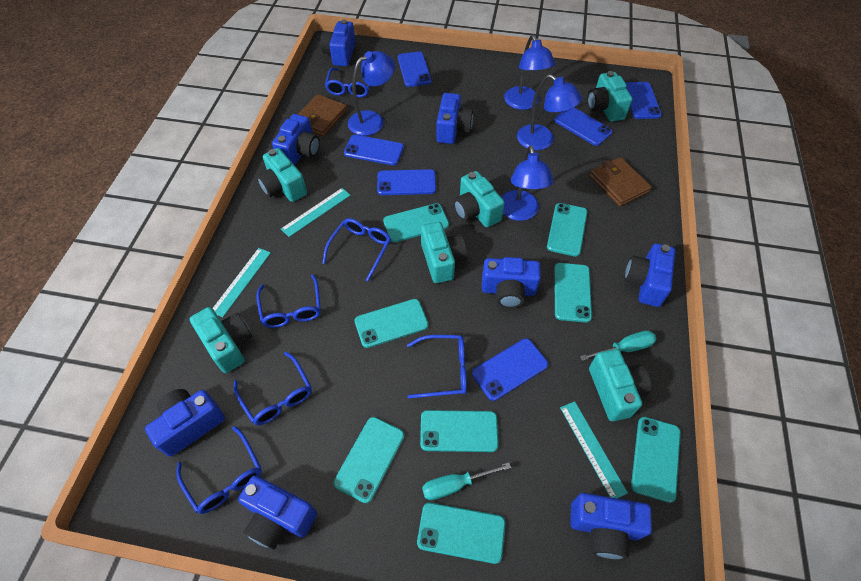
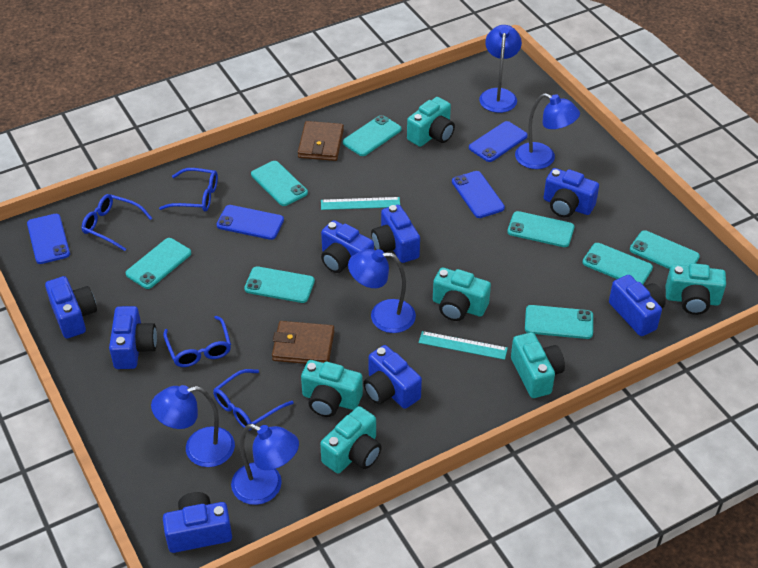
blue glasses: 6 -> 4
blue lamp: 4 -> 5
blue phone: 6 -> 4
turquoise ruler: 3 -> 2
turquoise screwdriver: 2 -> 0

